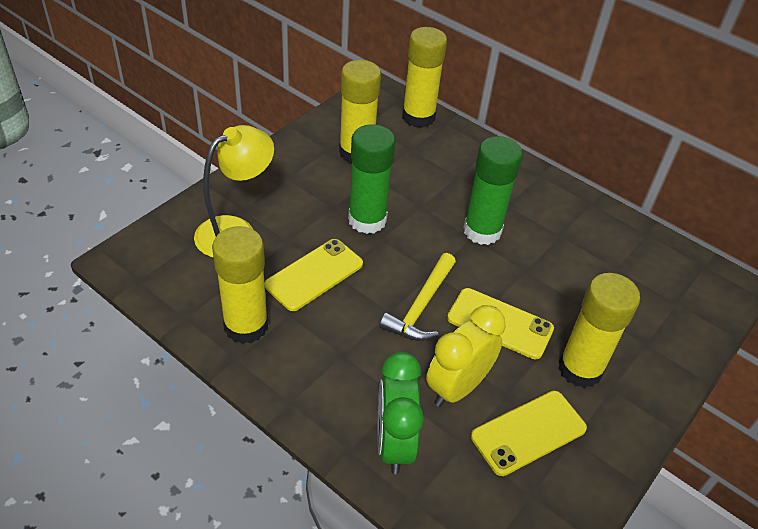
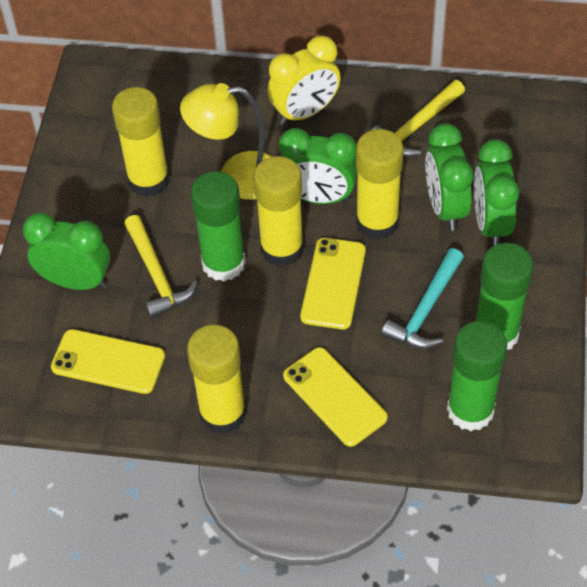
green clock: 1 -> 4
green glue stick: 2 -> 3
turquoise hammer: 0 -> 1
yellow hammer: 1 -> 2

